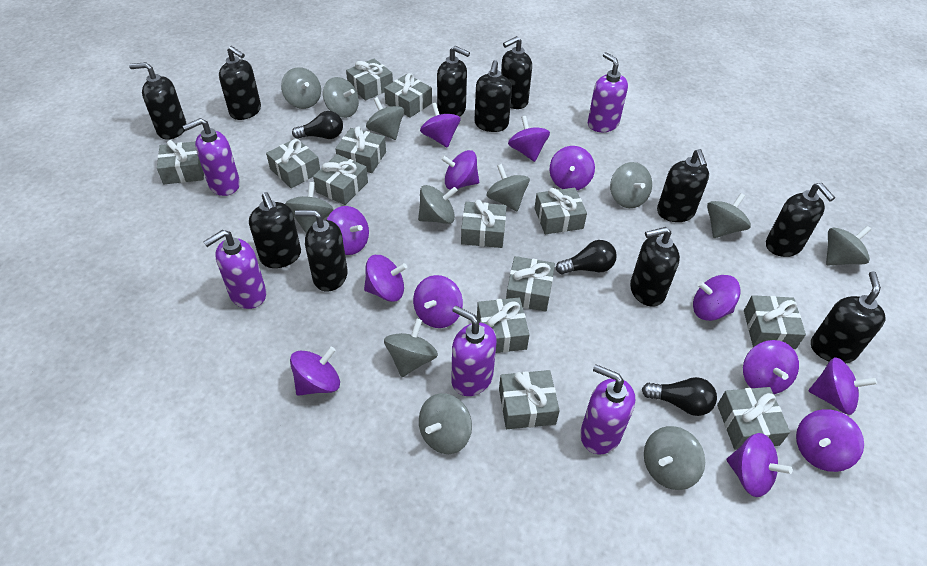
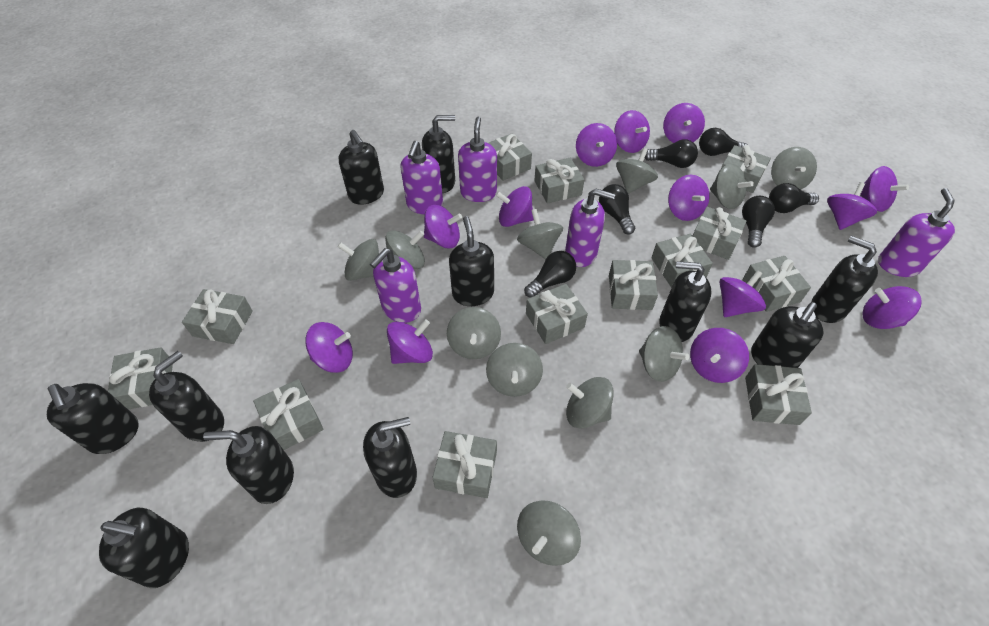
black light bulb: 3 -> 6
grey spinning top: 12 -> 11

